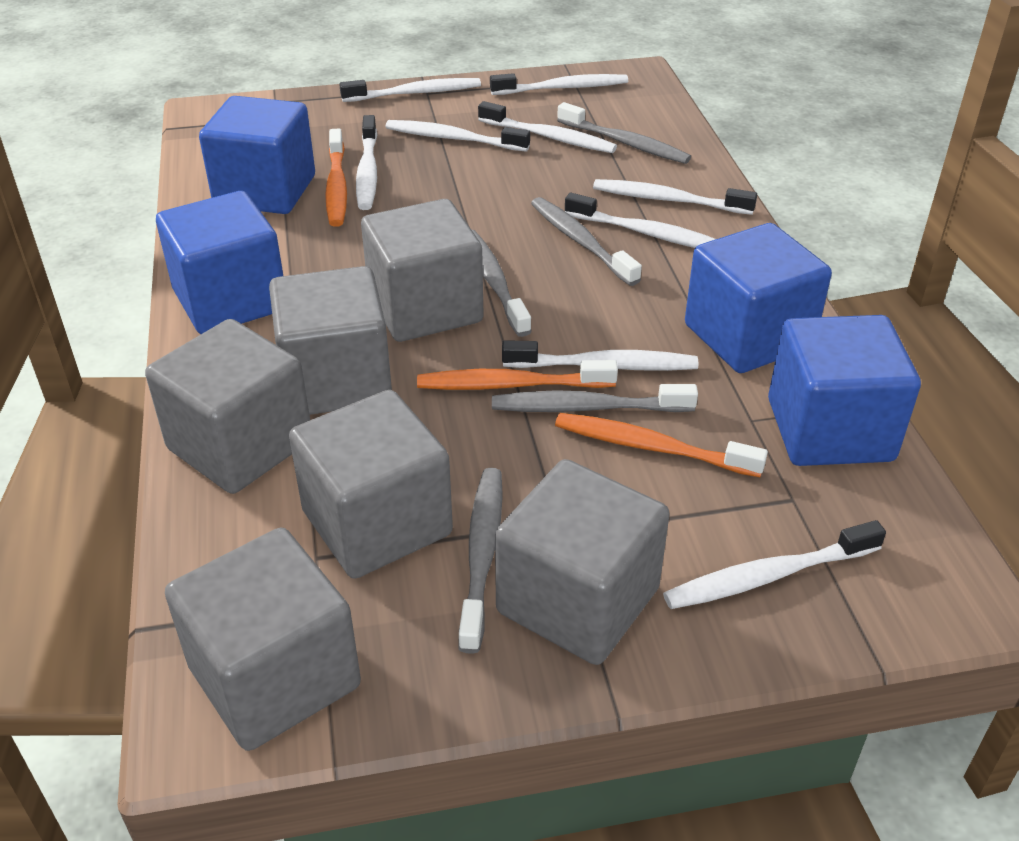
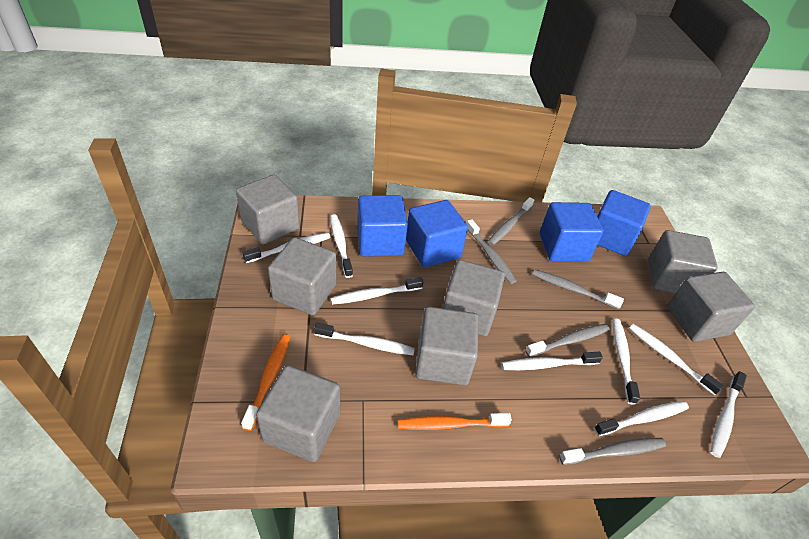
grey cube: 6 -> 7
orange toothbrush: 3 -> 2

